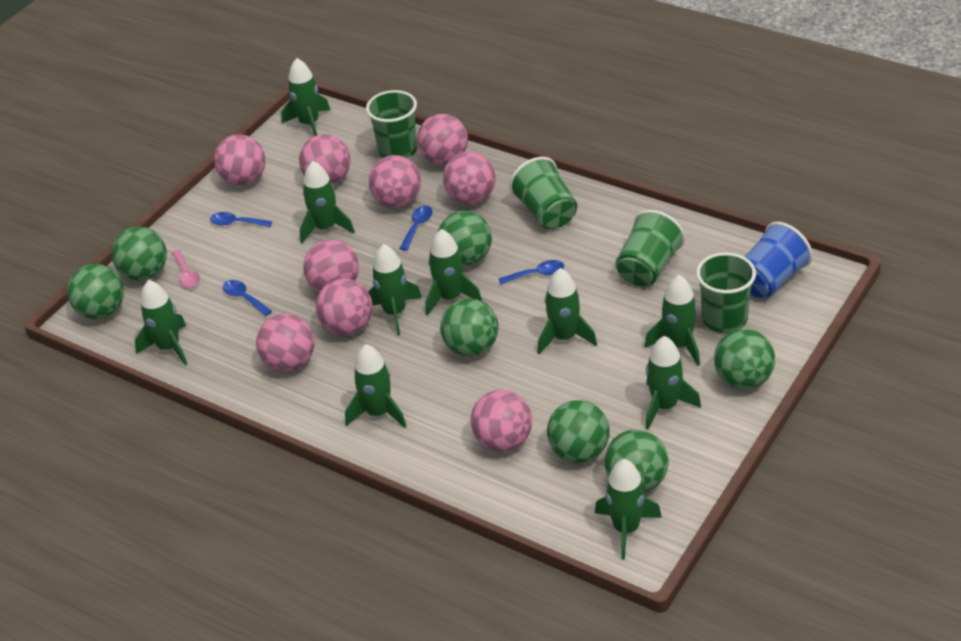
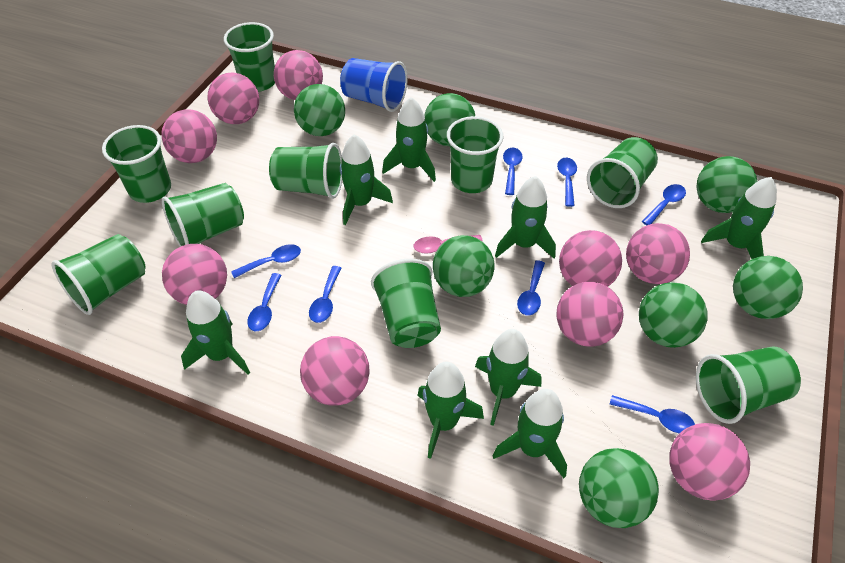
blue spoon: 4 -> 8
green cup: 4 -> 9
green rocket: 10 -> 8

